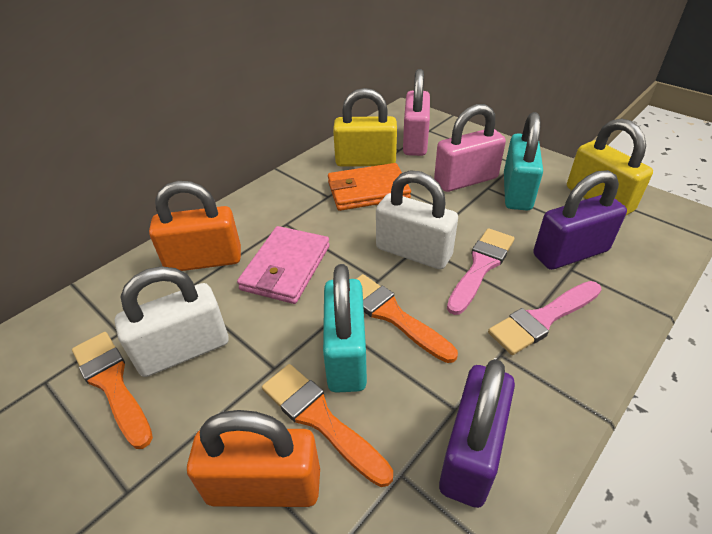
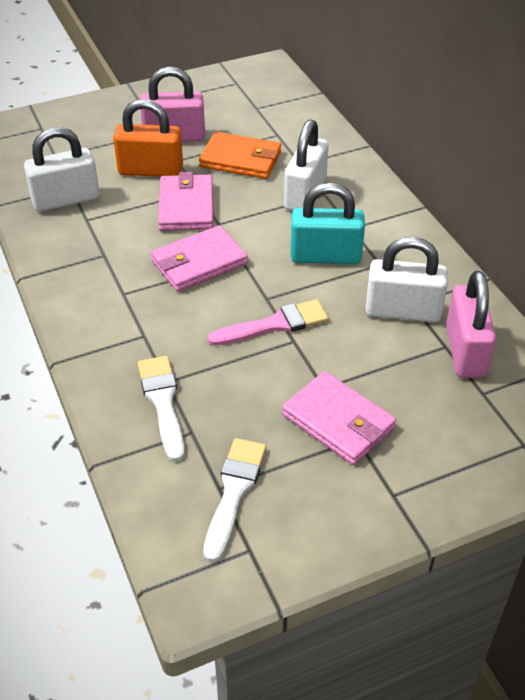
orange brush: 3 -> 0
orange padlock: 2 -> 1
pink brush: 2 -> 1
pink wallet: 1 -> 3
purple padlock: 2 -> 0
turquoise padlock: 2 -> 1
white brush: 0 -> 2
white padlock: 2 -> 3
yellow padlock: 2 -> 0

